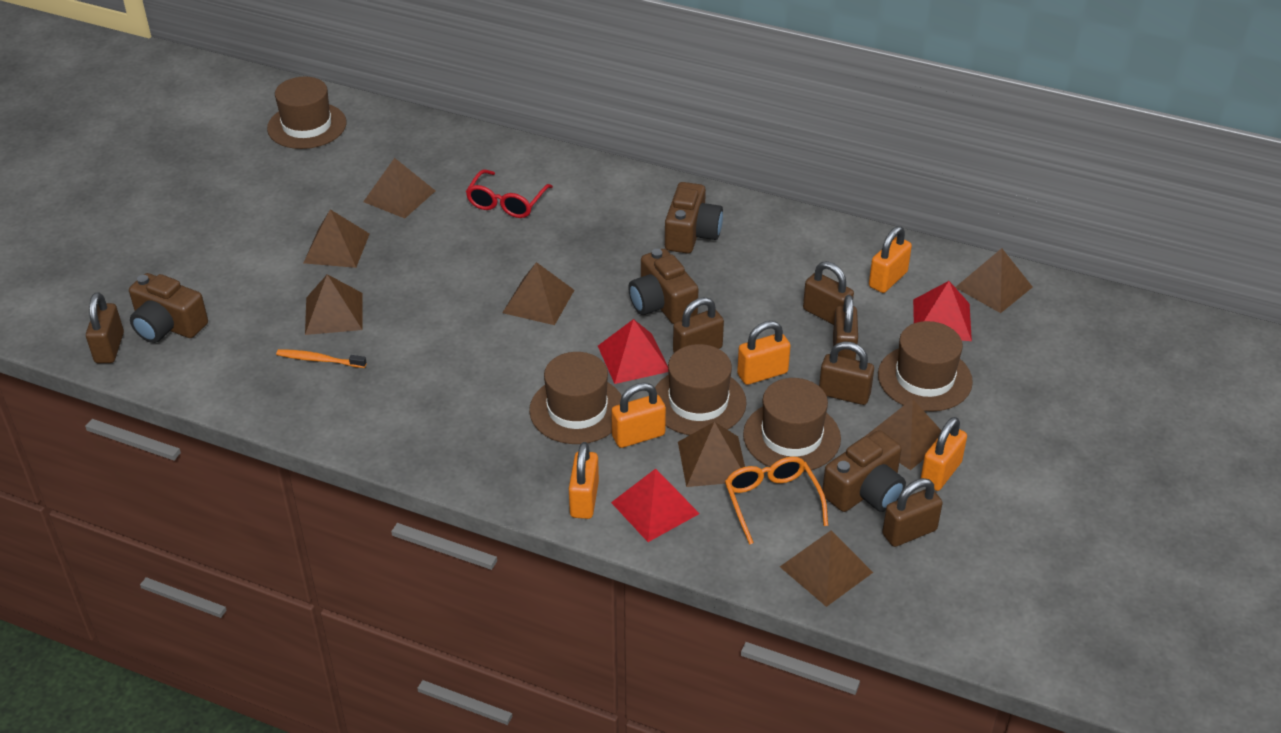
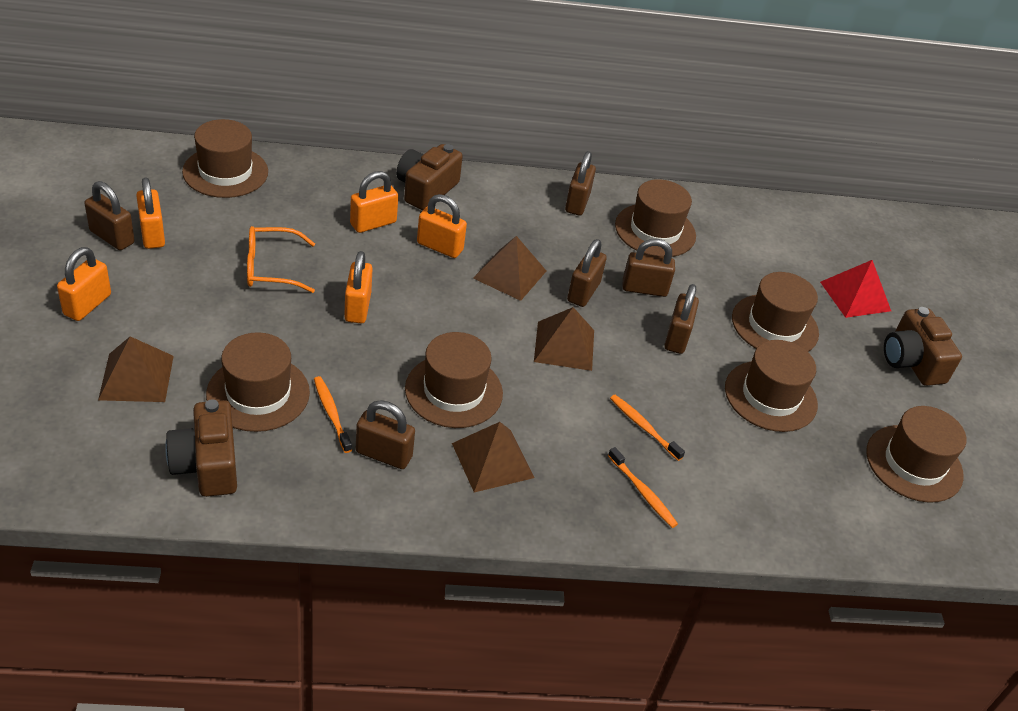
brown camera: 4 -> 3
brown hat: 5 -> 7
brown pyramid: 8 -> 4
orange toothbrush: 1 -> 3
red glasses: 1 -> 0
red pyramid: 3 -> 1

